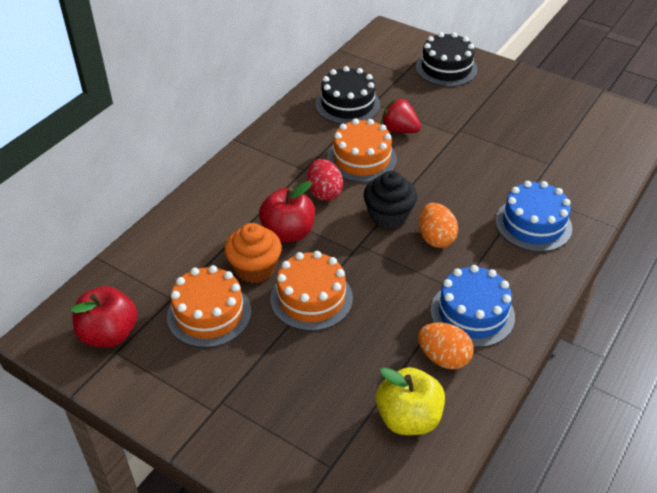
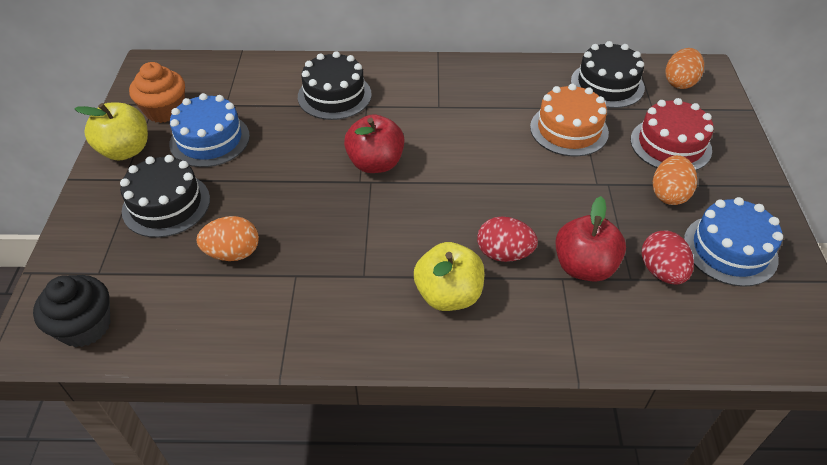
black cake: 2 -> 3
orange cake: 3 -> 1
orange egg: 2 -> 3
red cake: 0 -> 1
red egg: 1 -> 2
red strawberry: 1 -> 0
yellow apple: 1 -> 2

